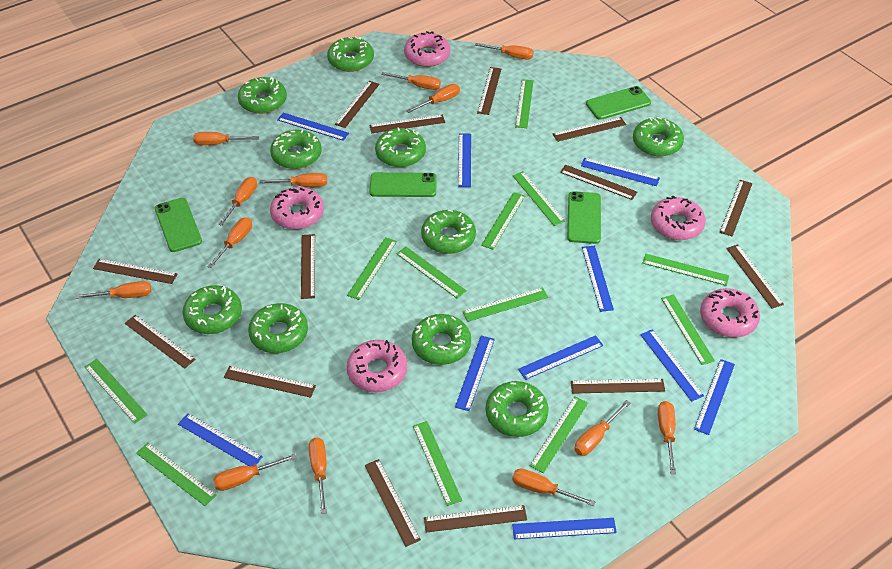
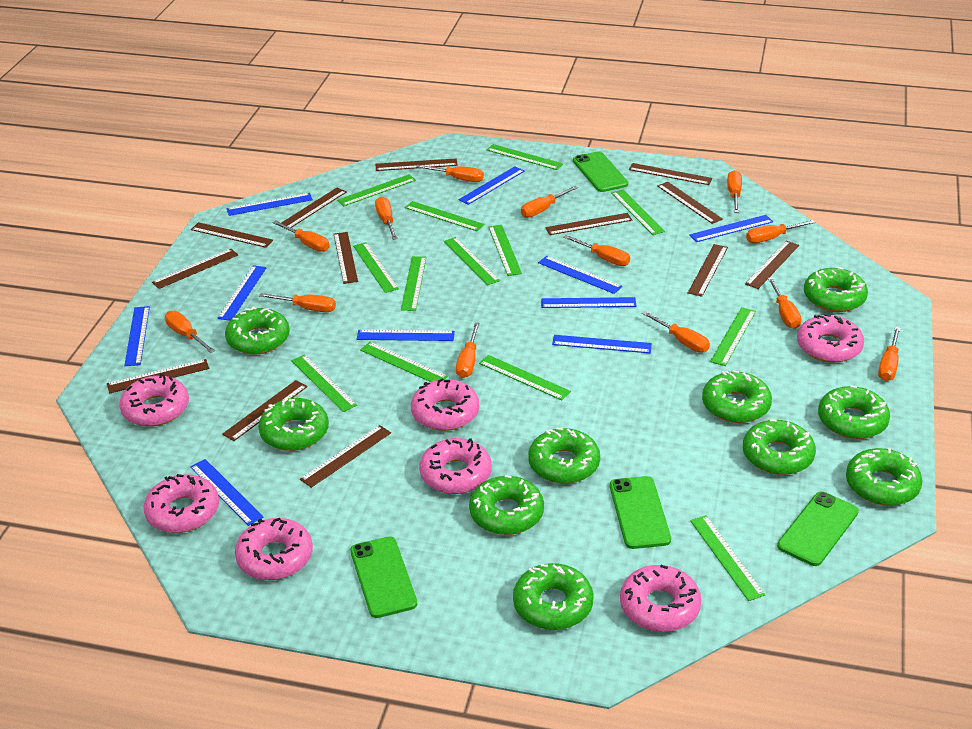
brown ruler: 14 -> 13
green ruler: 12 -> 13
pink donut: 5 -> 7

